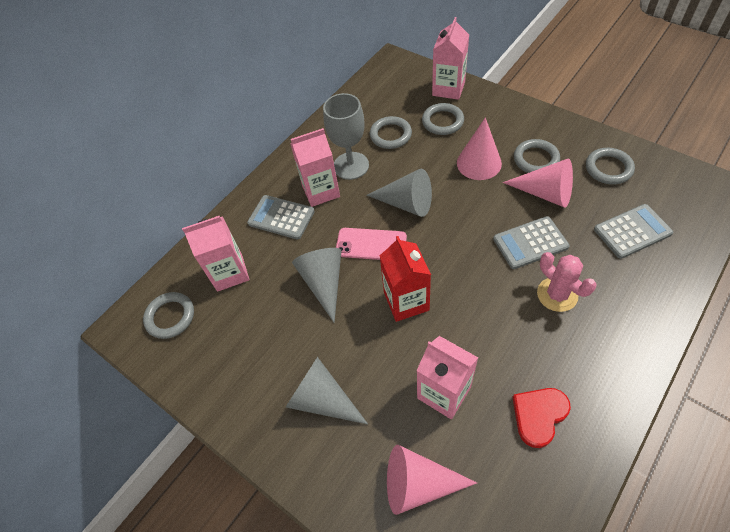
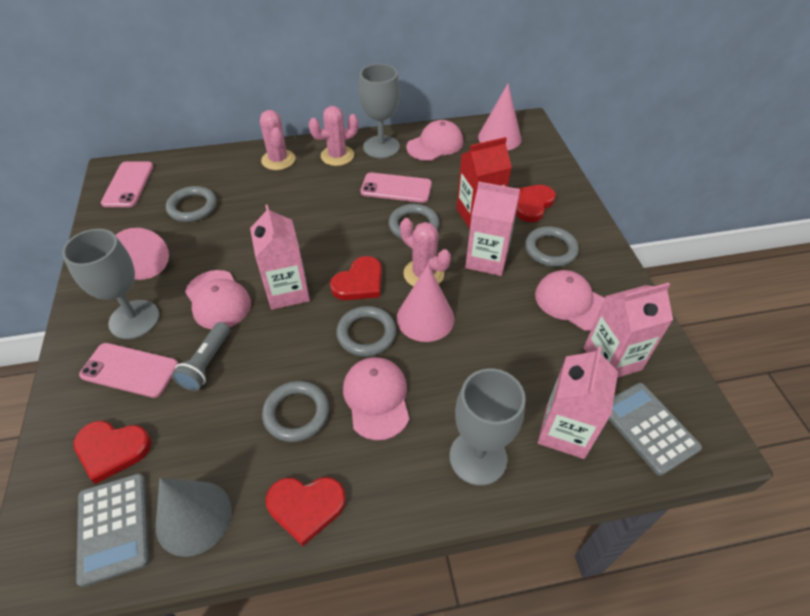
grey calculator: 3 -> 2
grey cone: 3 -> 1
grey flashlight: 0 -> 1
grey goblet: 1 -> 3
pink cactus: 1 -> 3
pink cap: 0 -> 4
pink phone: 1 -> 3
red heart: 1 -> 4

